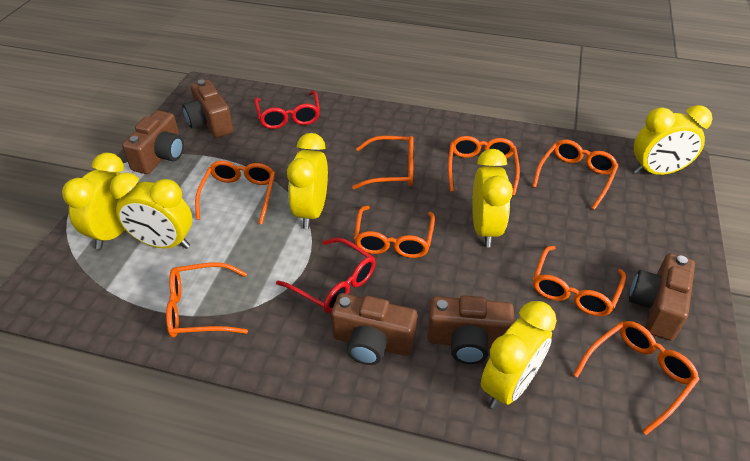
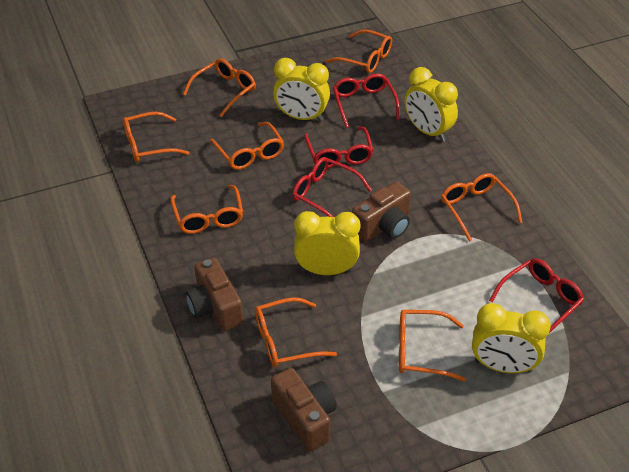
brown camera: 5 -> 3
red glasses: 2 -> 4
yellow clock: 6 -> 4

